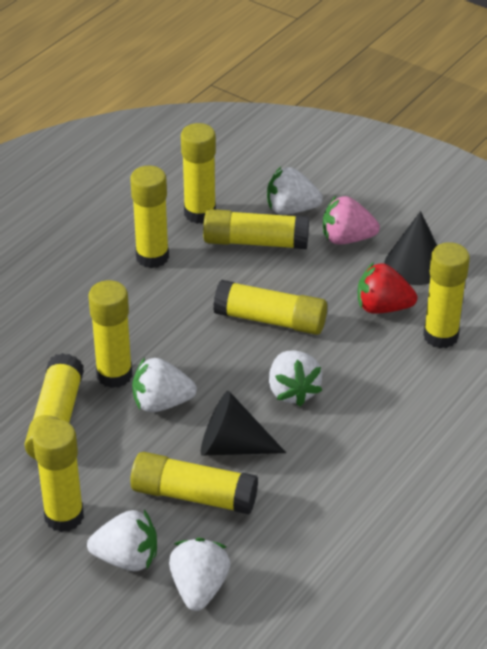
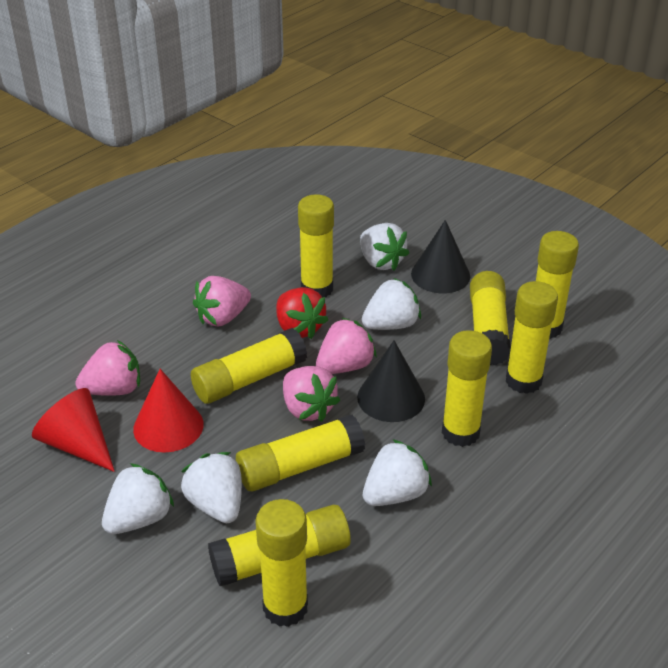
pink strawberry: 1 -> 4
red cone: 0 -> 2

